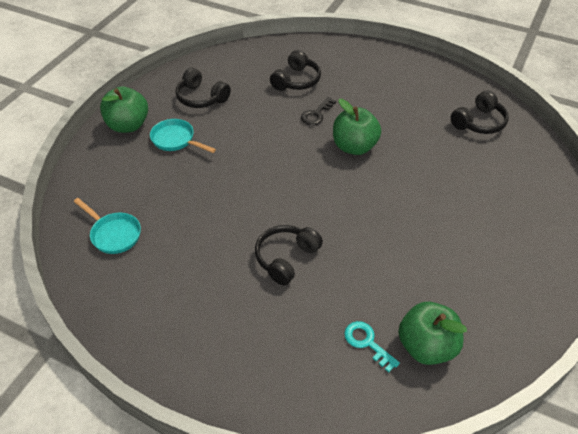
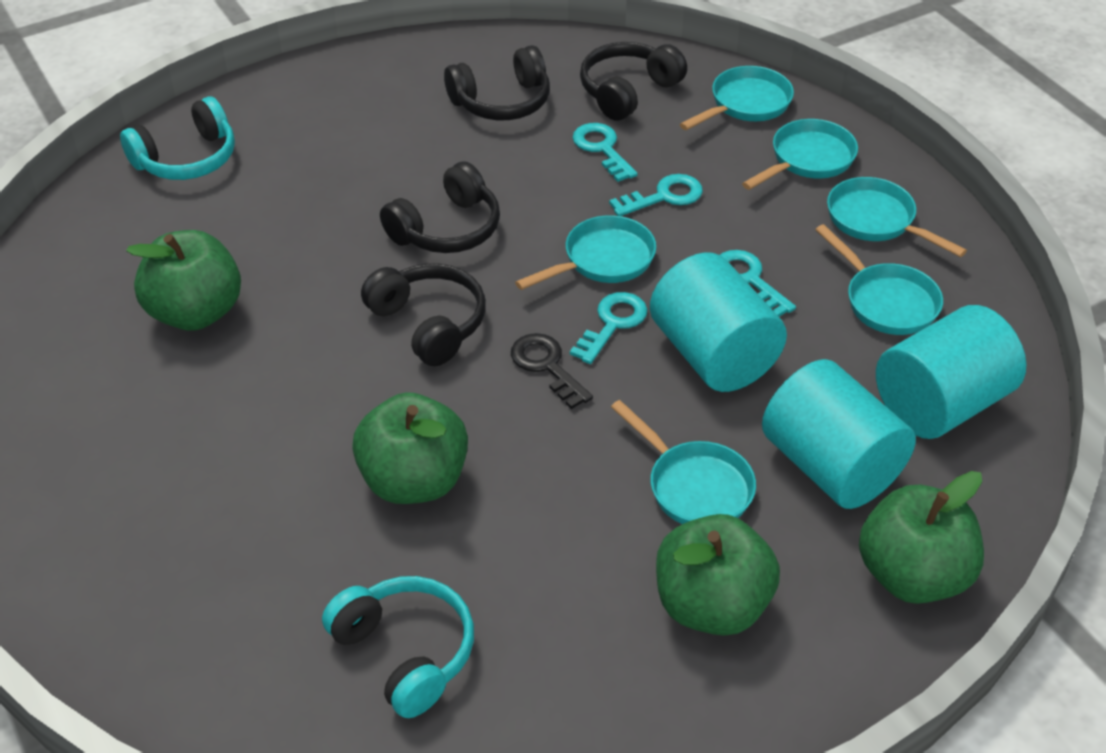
green apple: 3 -> 4
turquoise cylinder: 0 -> 3
turquoise headphones: 0 -> 2
turquoise key: 1 -> 4
turquoise pan: 2 -> 6

